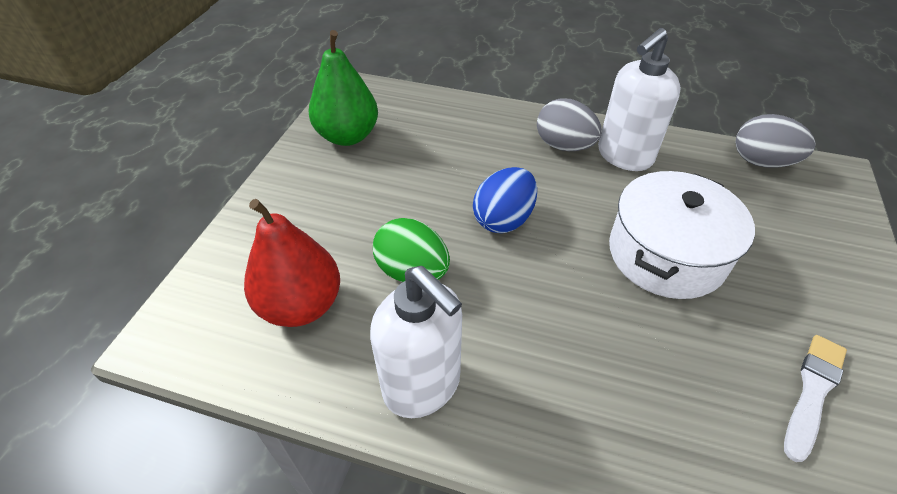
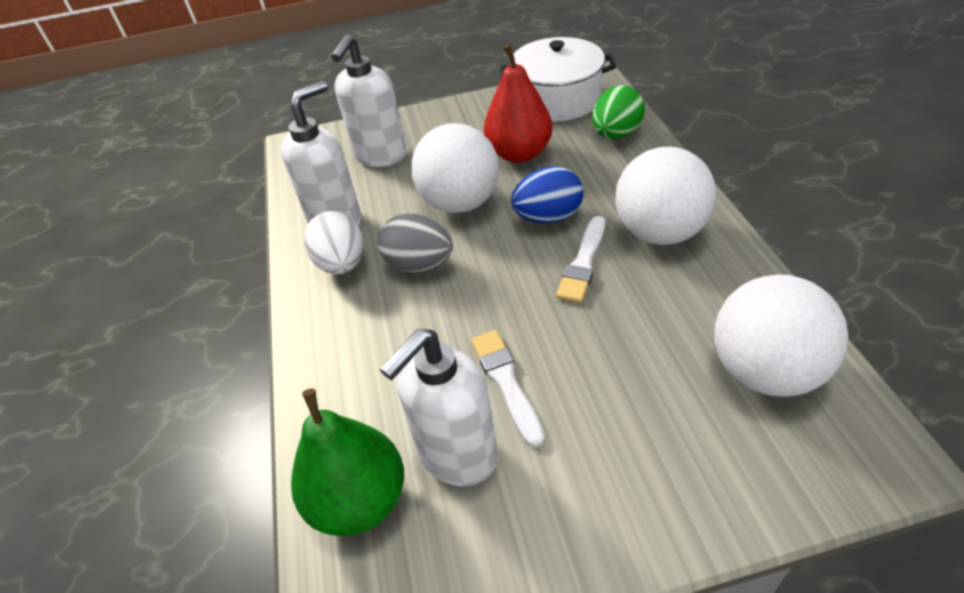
grey egg: 2 -> 1
white ball: 0 -> 3
white brush: 1 -> 2
white egg: 0 -> 1
white soap dispenser: 2 -> 3

